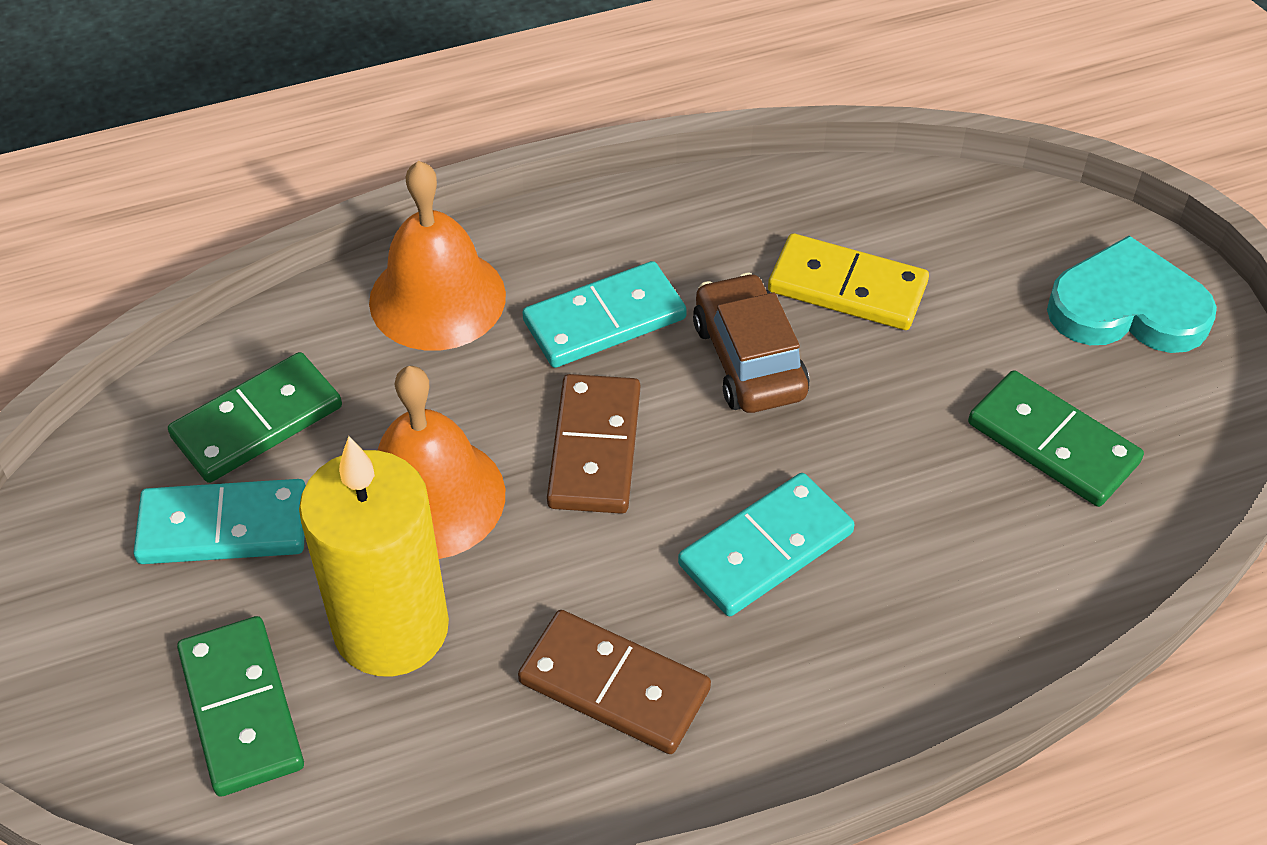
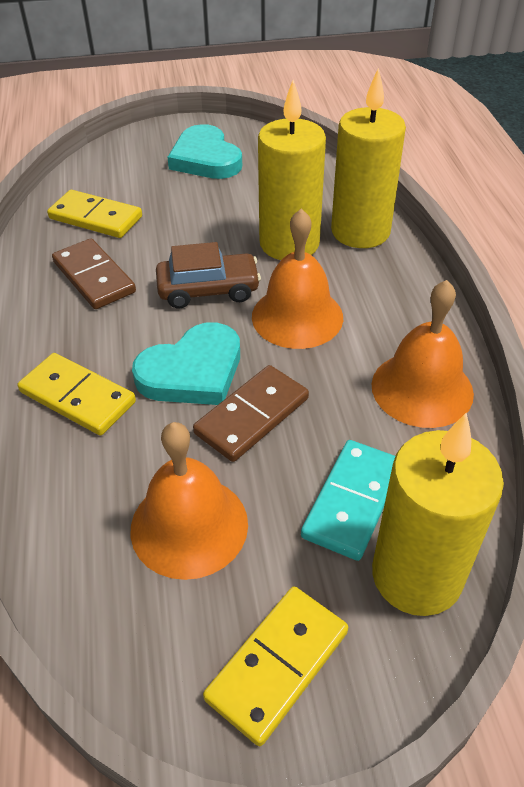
green domino: 3 -> 0
orange bell: 2 -> 3
turquoise domino: 3 -> 1
turquoise heart: 1 -> 2
yellow candle: 1 -> 3
yellow domino: 1 -> 3

